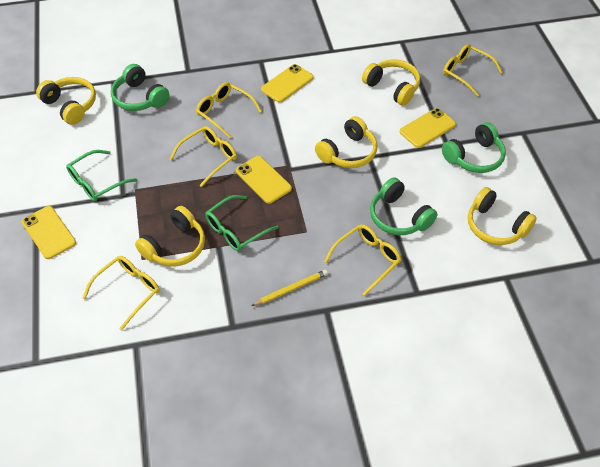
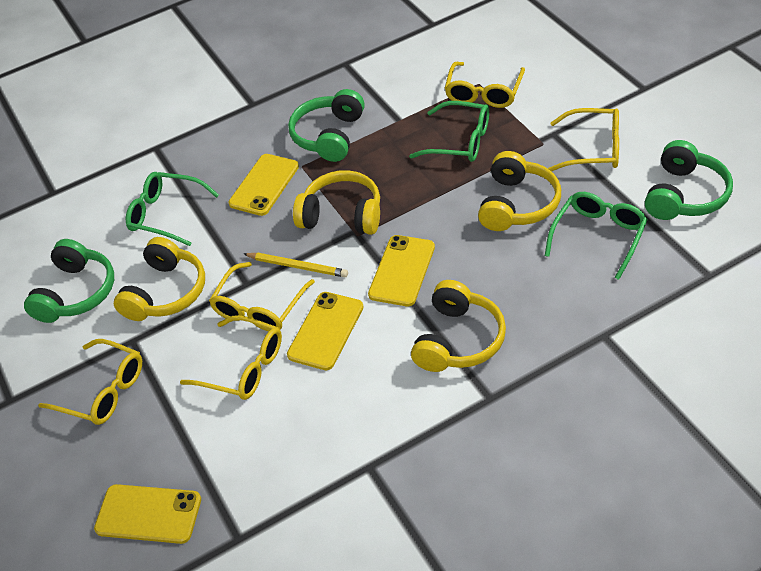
green glasses: 2 -> 3
yellow headphones: 5 -> 4

